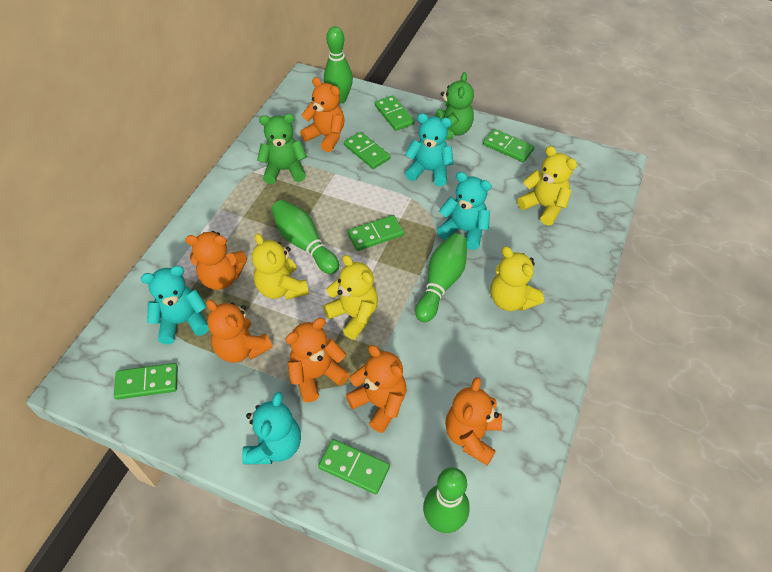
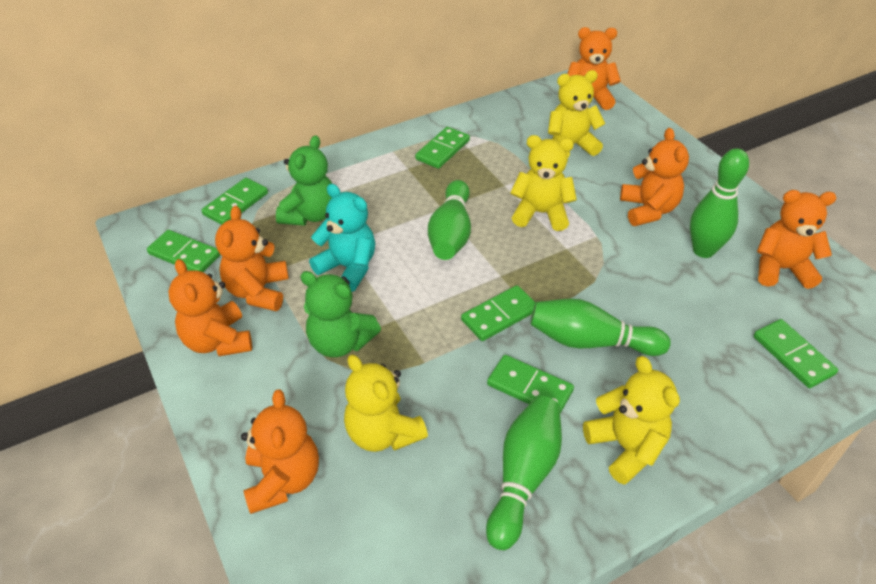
turquoise teddy bear: 4 -> 1

